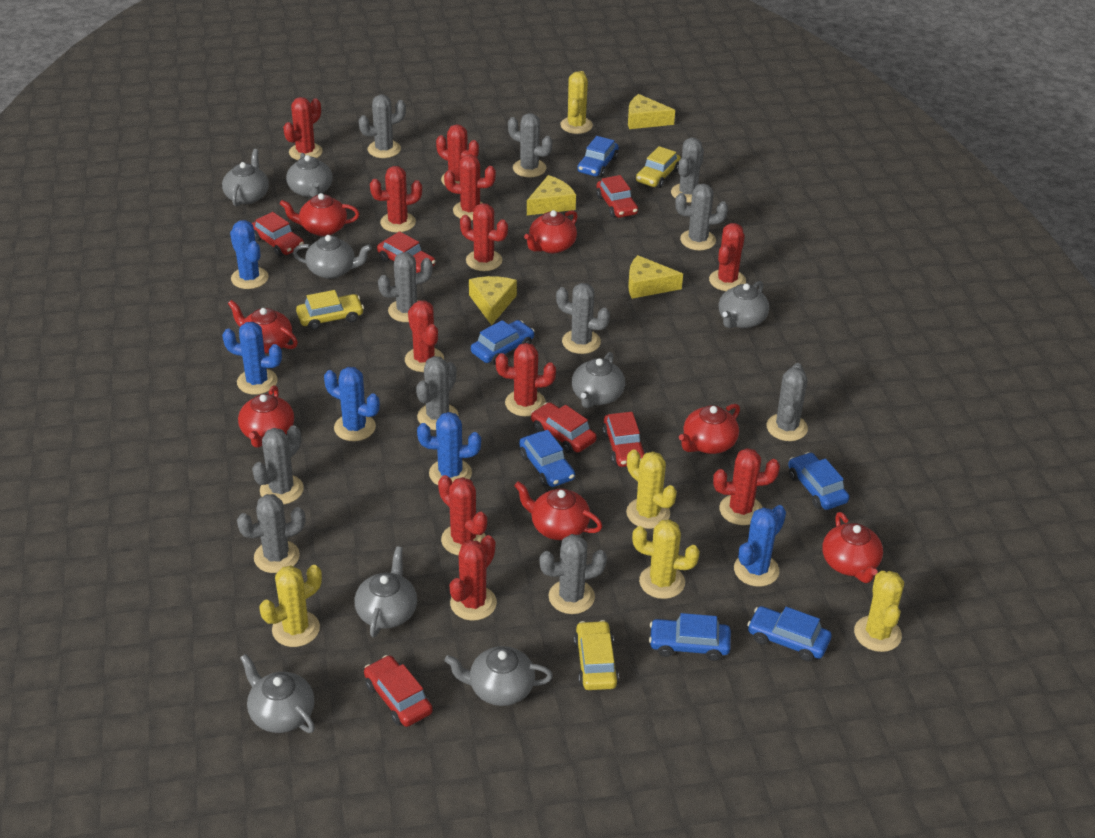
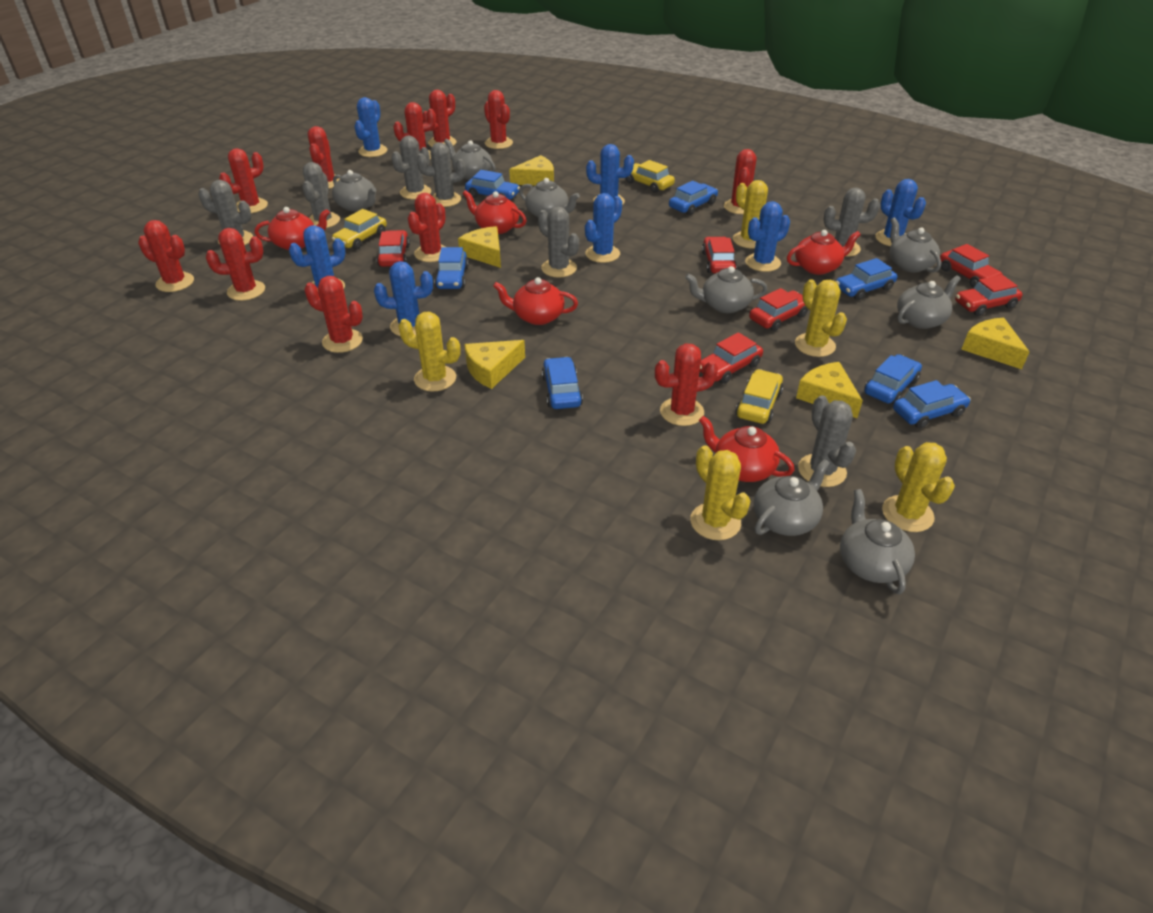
blue cactus: 5 -> 7
blue car: 6 -> 7
grey cactus: 11 -> 7
red teapot: 7 -> 5
yellow cheese: 4 -> 5

